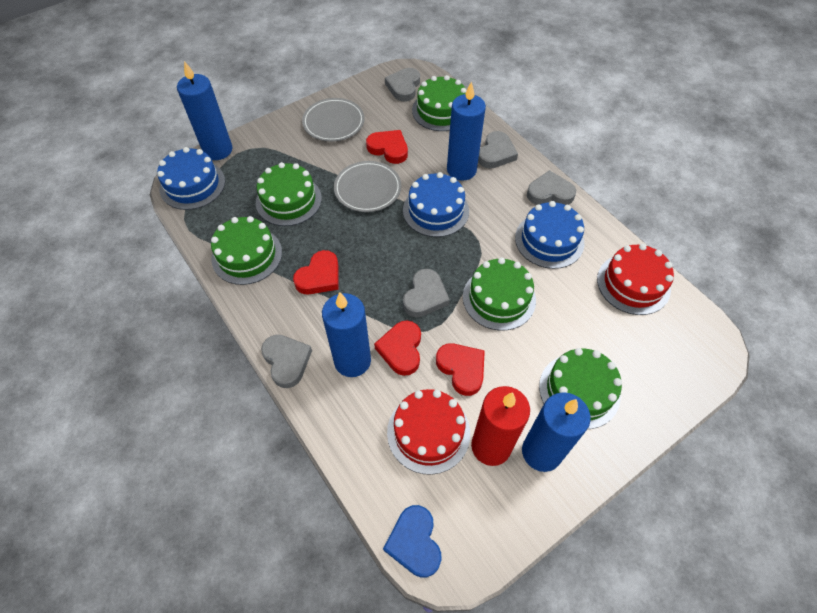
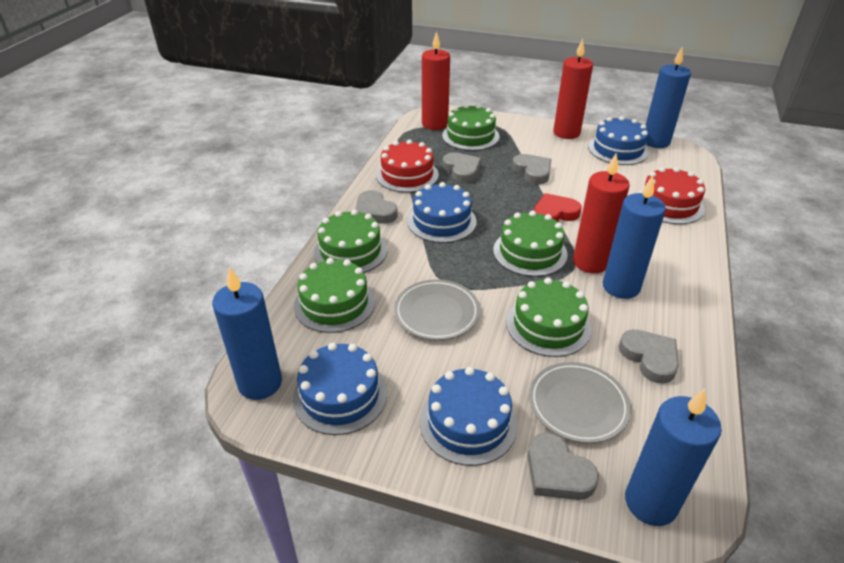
blue cake: 3 -> 4
blue heart: 1 -> 0
red candle: 1 -> 3
red heart: 4 -> 1

